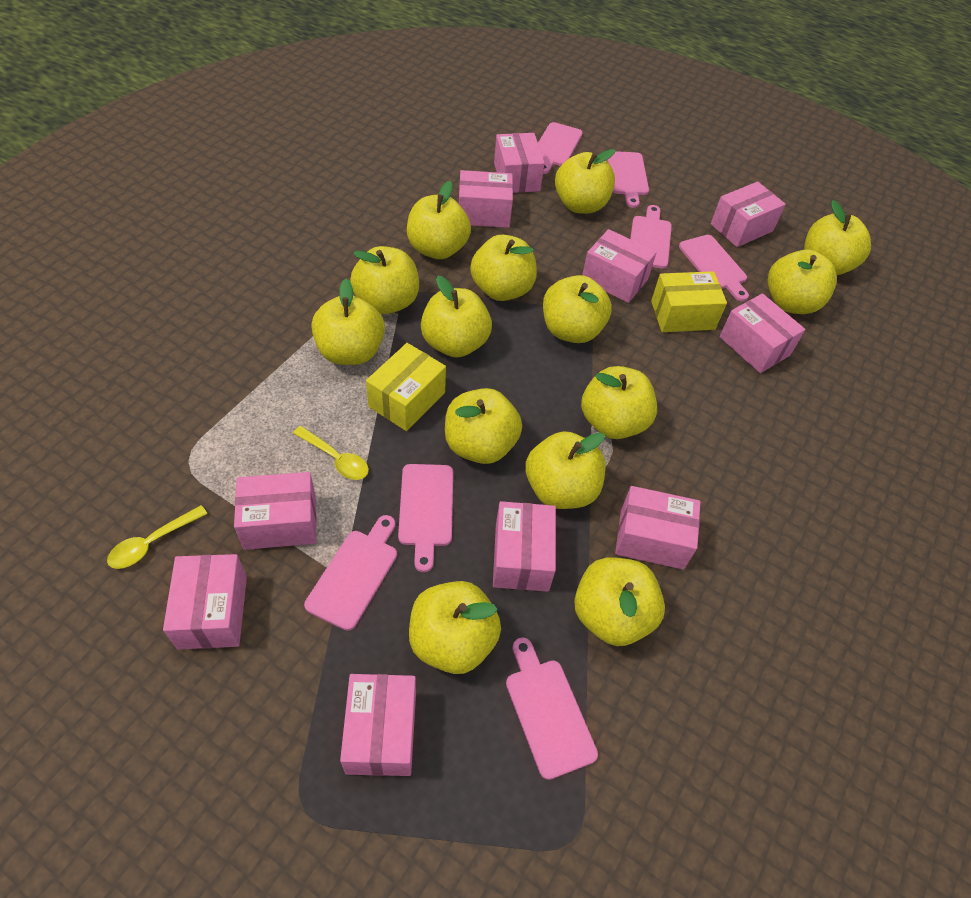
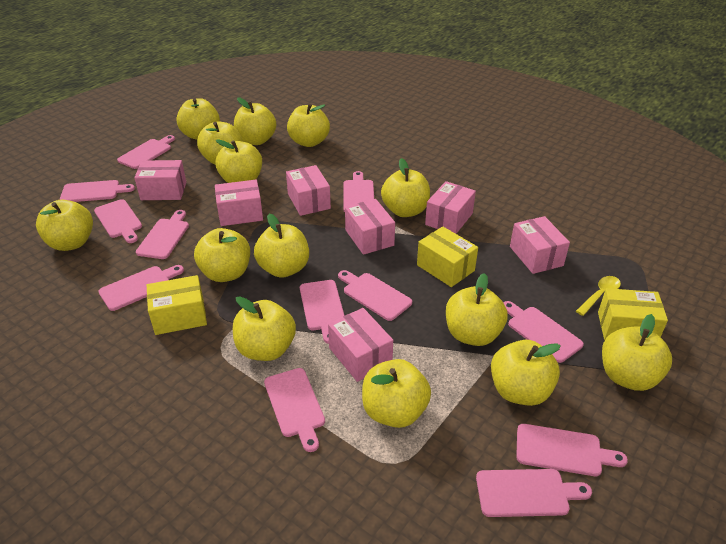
pink box: 10 -> 7
pink cutting board: 7 -> 12
yellow box: 2 -> 3
yellow spoon: 2 -> 1

